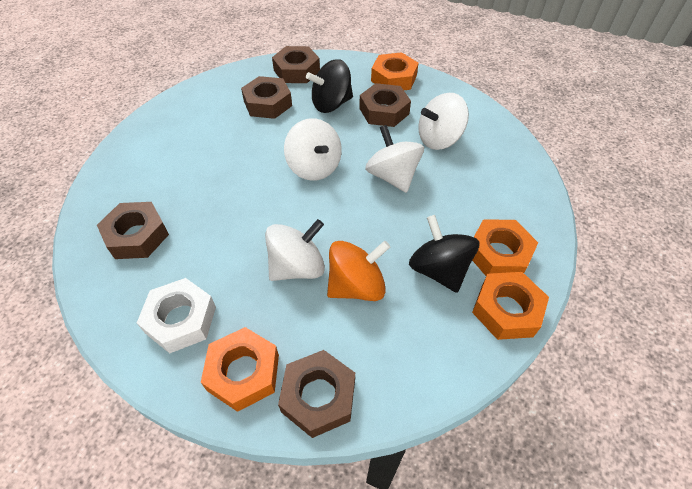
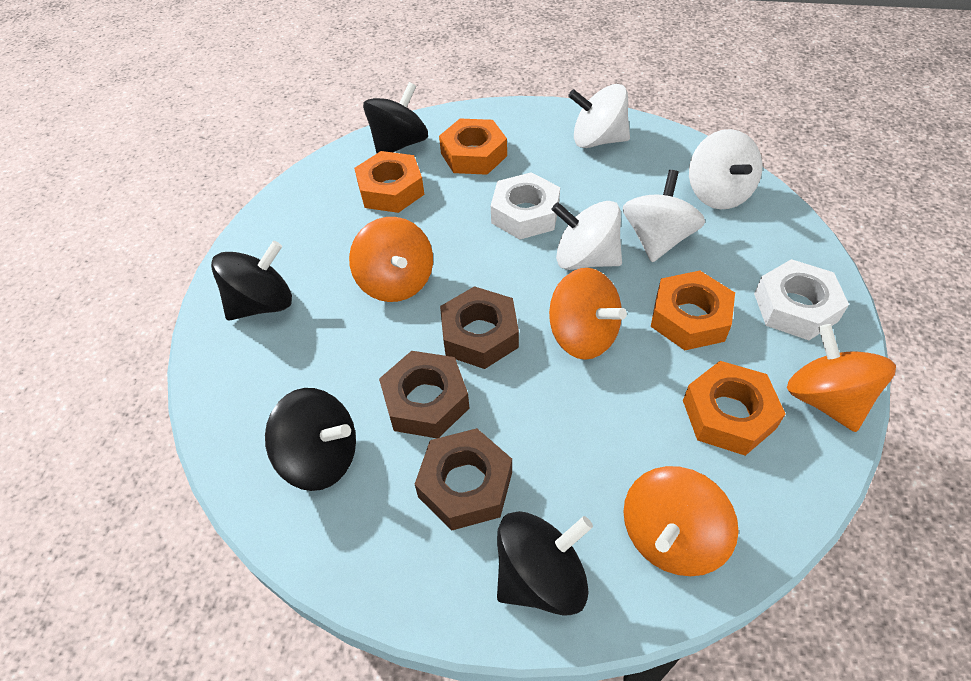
black spinning top: 2 -> 4
brown nut: 5 -> 3
orange spinning top: 1 -> 4
white nut: 1 -> 2

